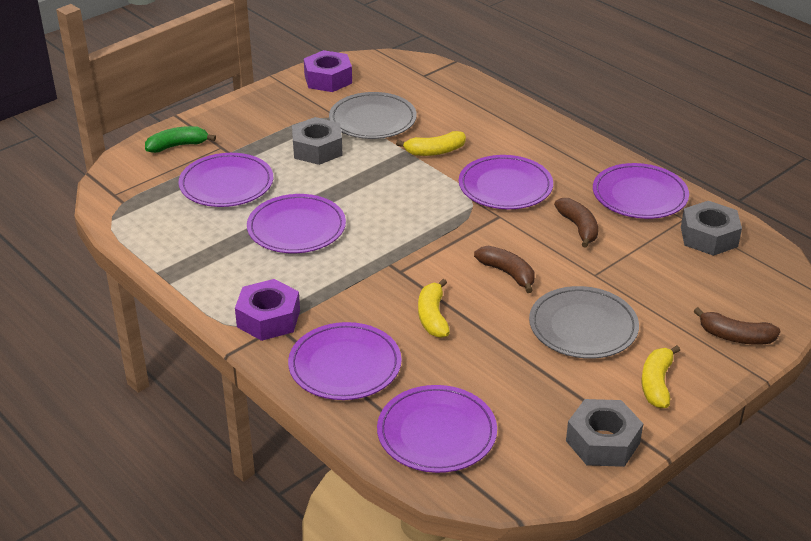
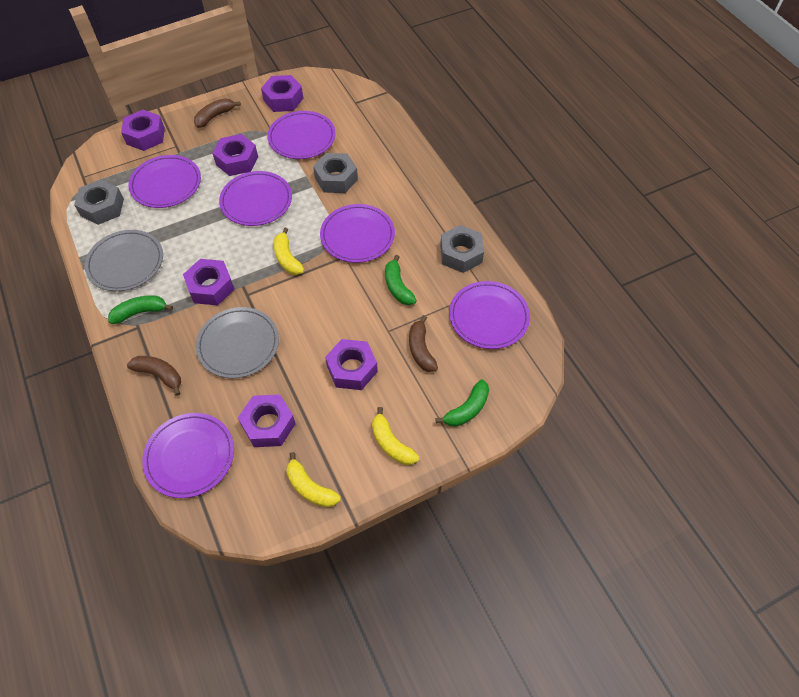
green banana: 1 -> 3
purple nut: 2 -> 6

